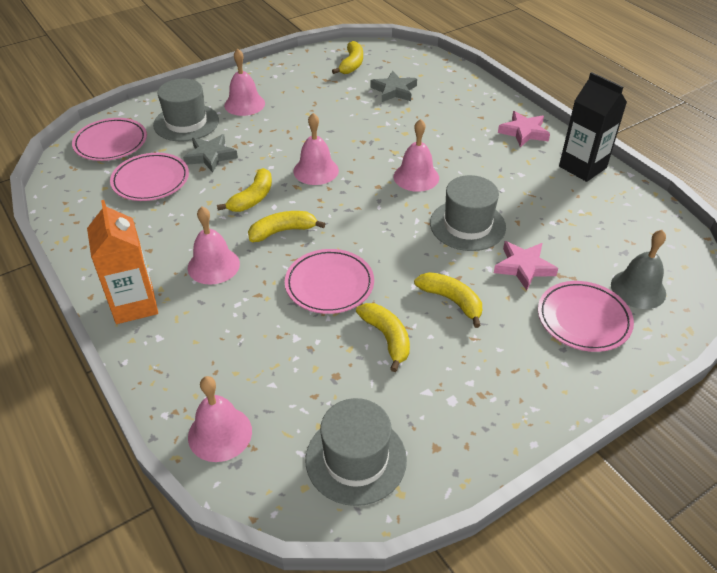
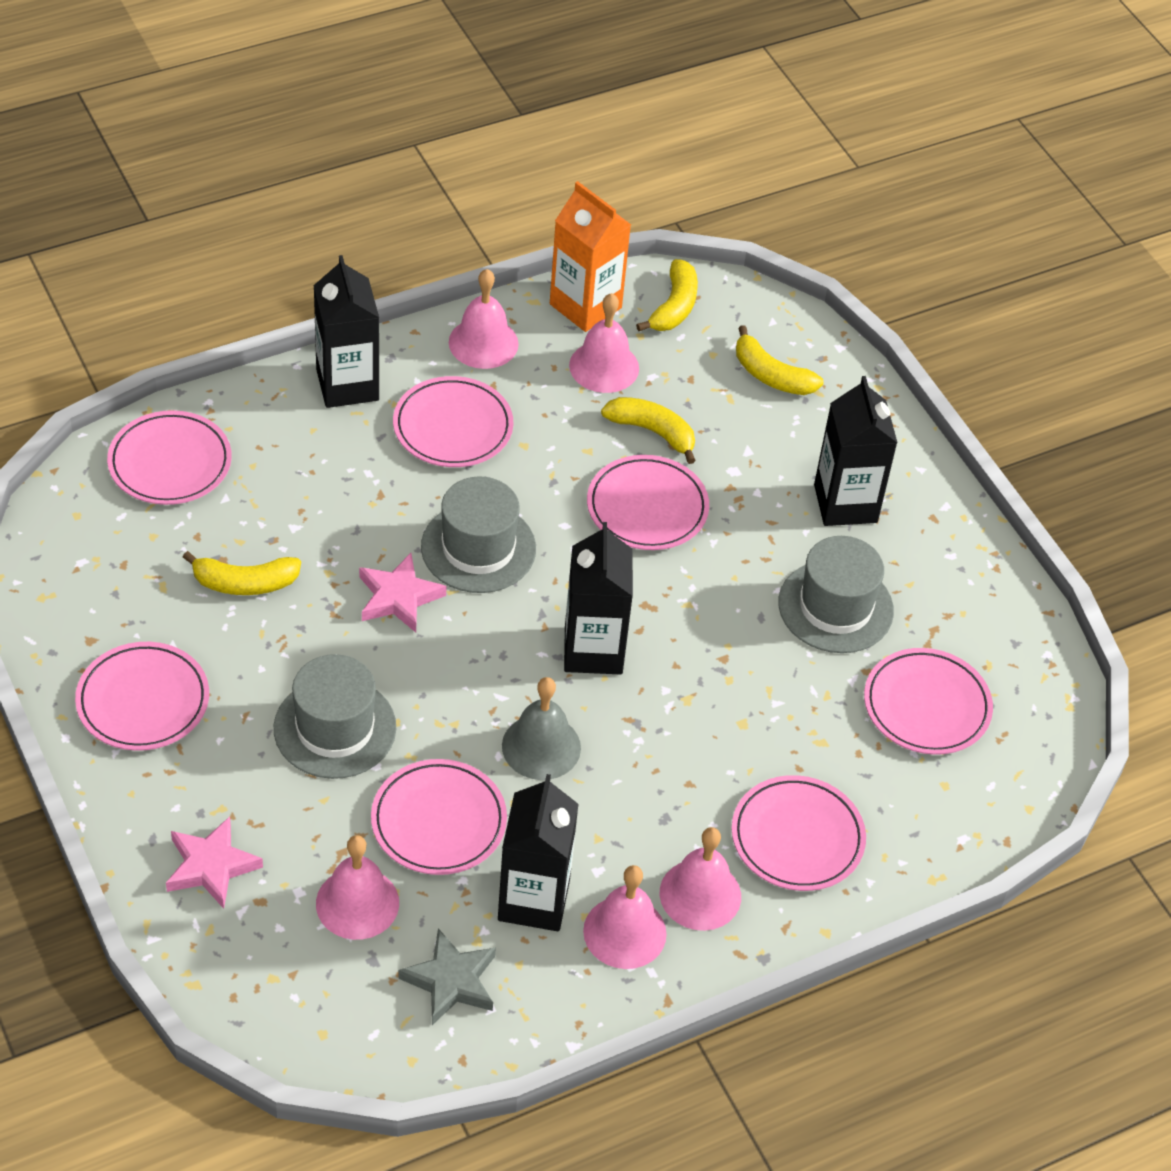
black carton: 1 -> 4
grey star: 2 -> 1
pink plate: 4 -> 7
yellow banana: 5 -> 4

